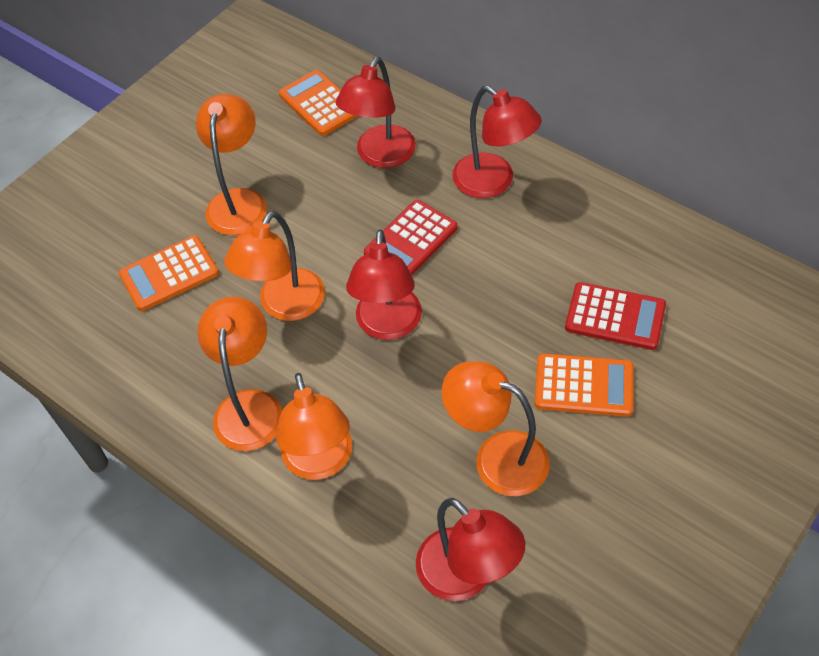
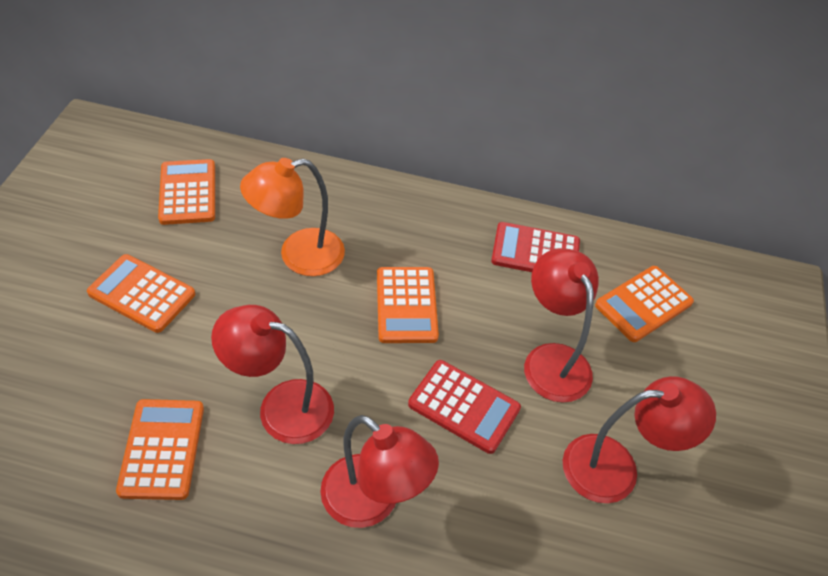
orange calculator: 3 -> 5
orange lamp: 5 -> 1

